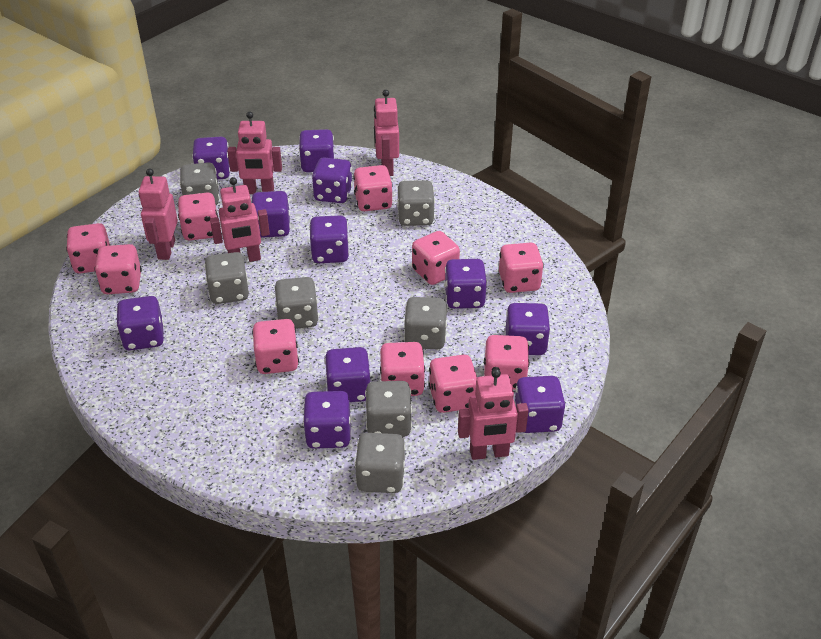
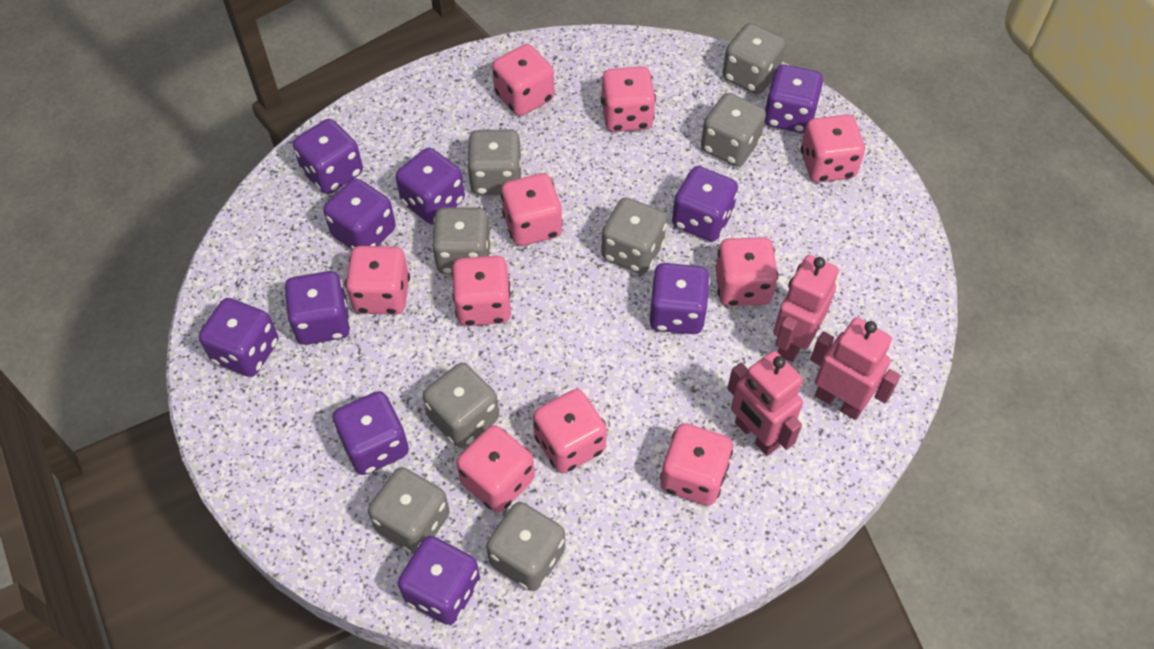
grey dice: 7 -> 8
pink robot: 5 -> 3
purple dice: 11 -> 10

